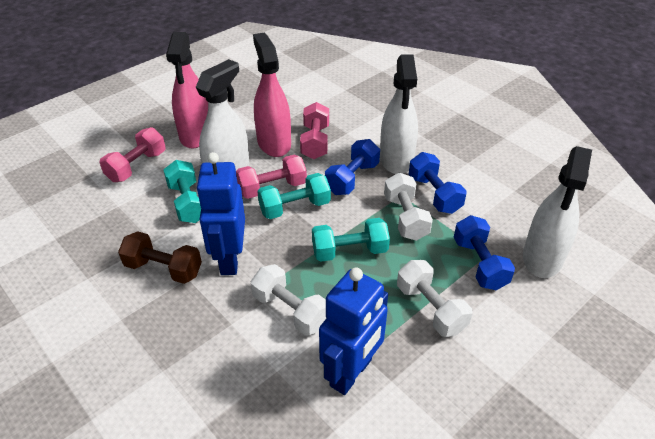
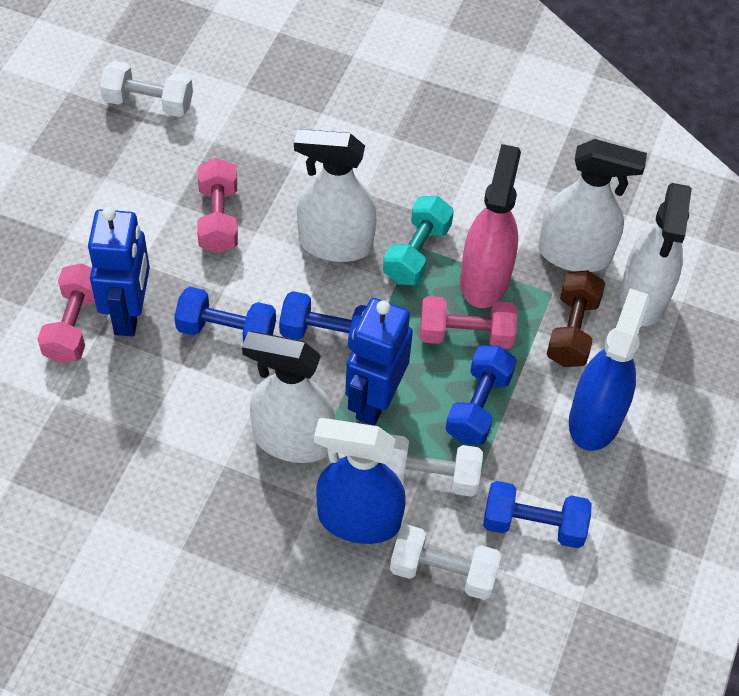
blue dumbbell: 3 -> 4
blue spray bottle: 0 -> 2
pink spray bottle: 2 -> 1
turquoise dumbbell: 3 -> 1
white spray bottle: 3 -> 4

